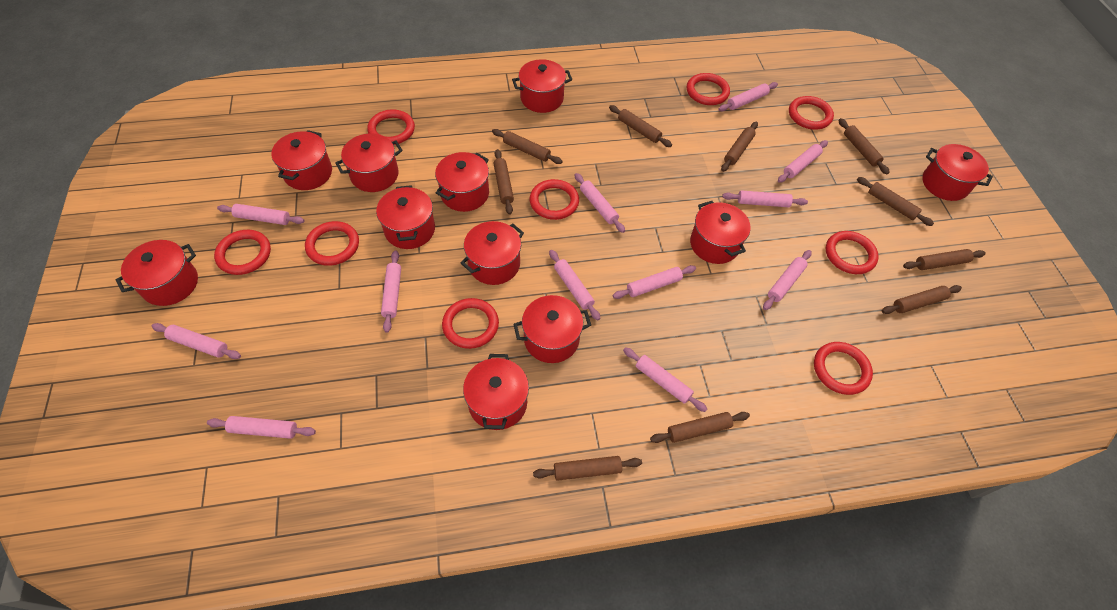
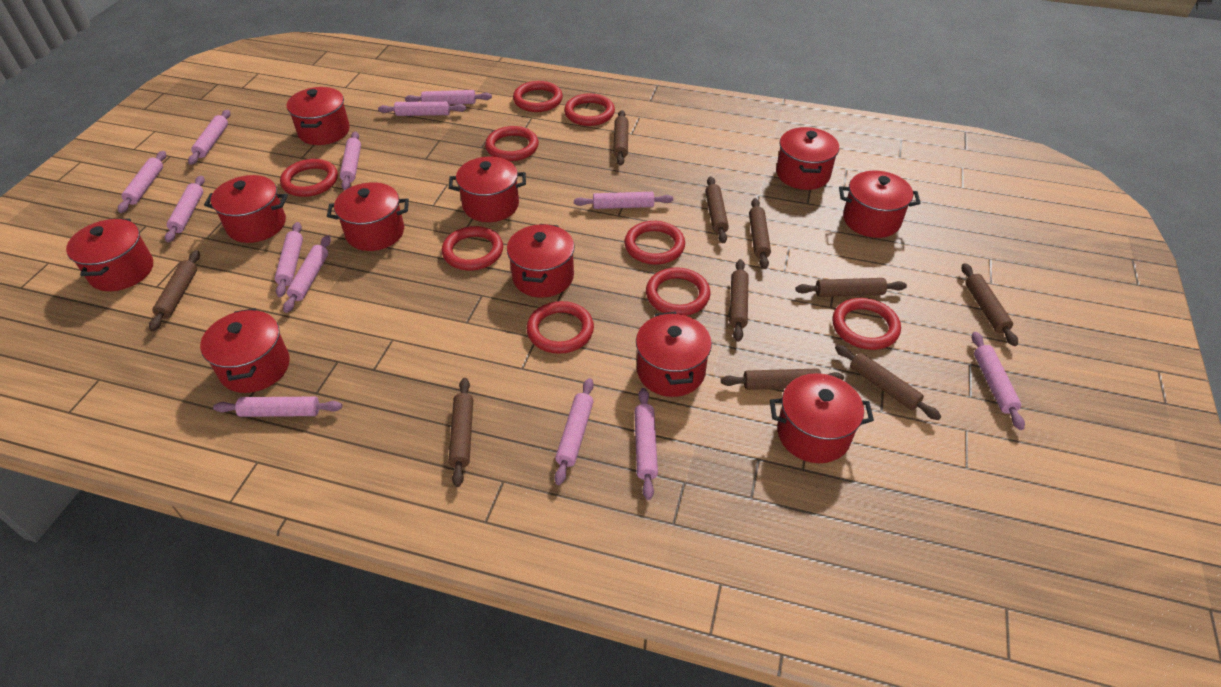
pink rolling pin: 12 -> 13

